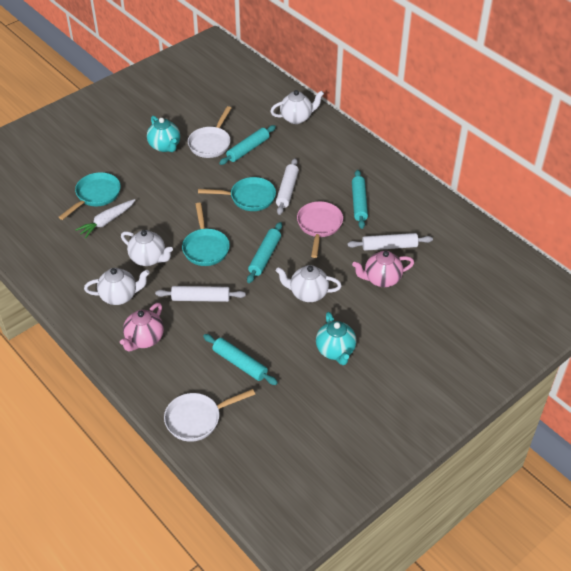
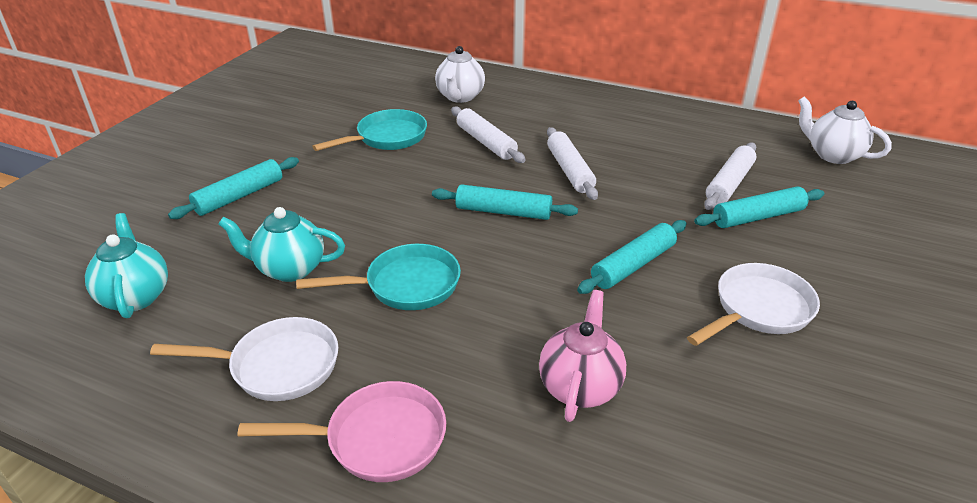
pink teapot: 2 -> 1
turquoise pan: 3 -> 2
white carrot: 1 -> 0
white teapot: 4 -> 2

